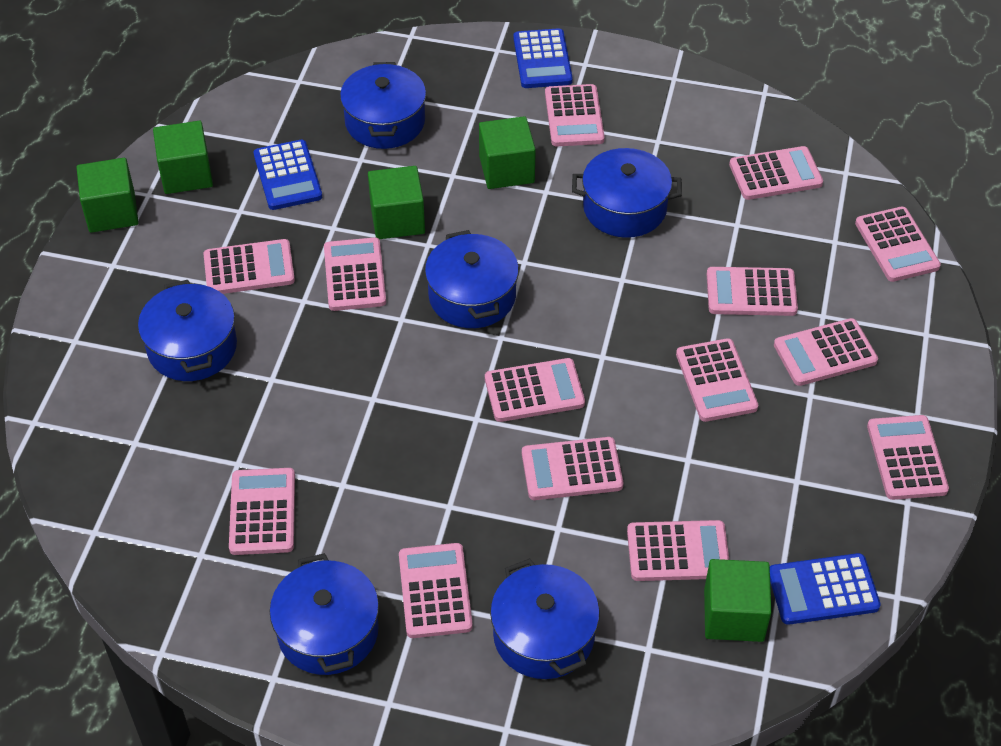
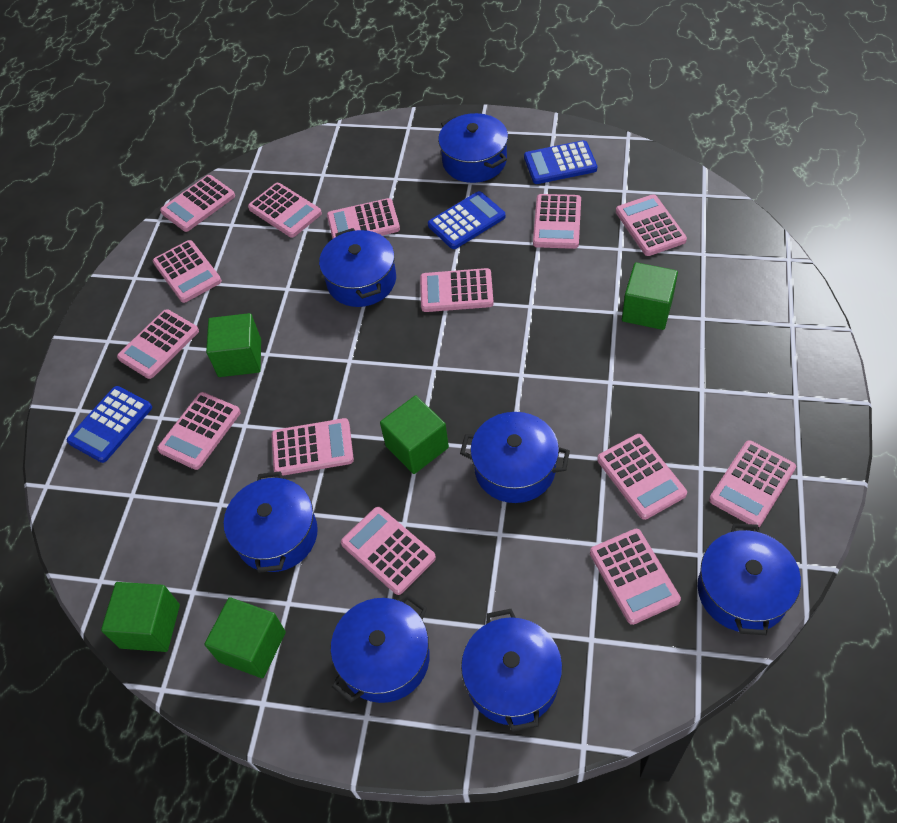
blue pot: 6 -> 7

